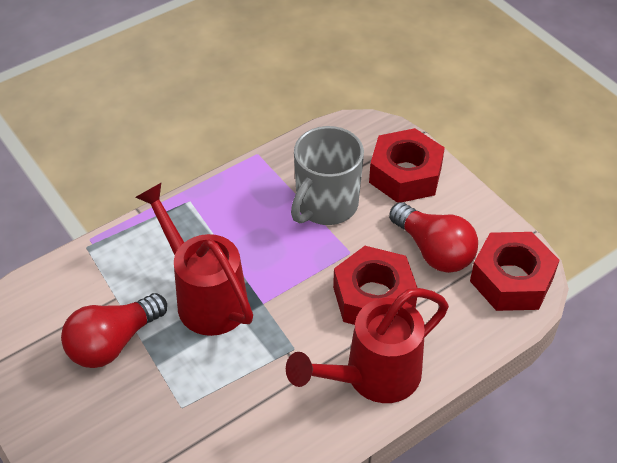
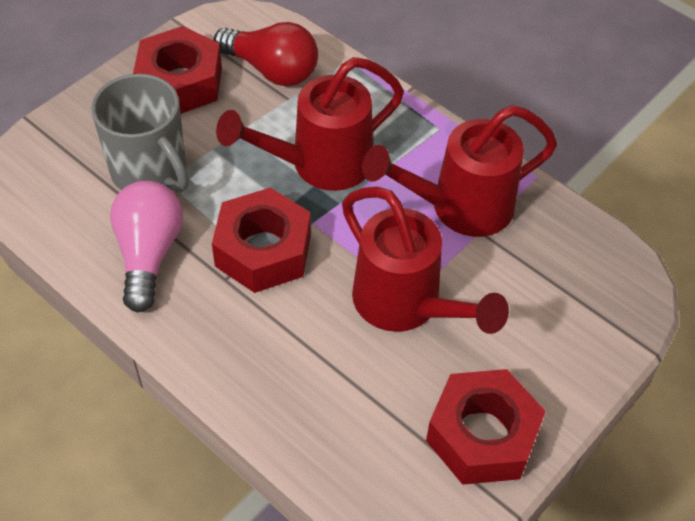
pink light bulb: 0 -> 1
red light bulb: 2 -> 1
red watering can: 2 -> 3

